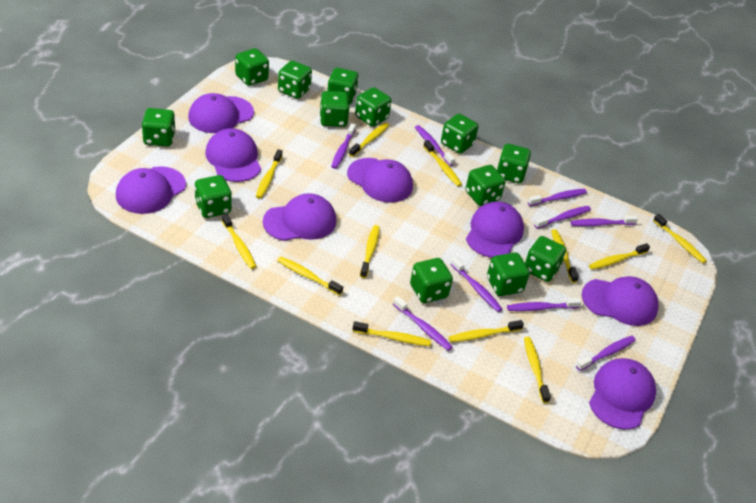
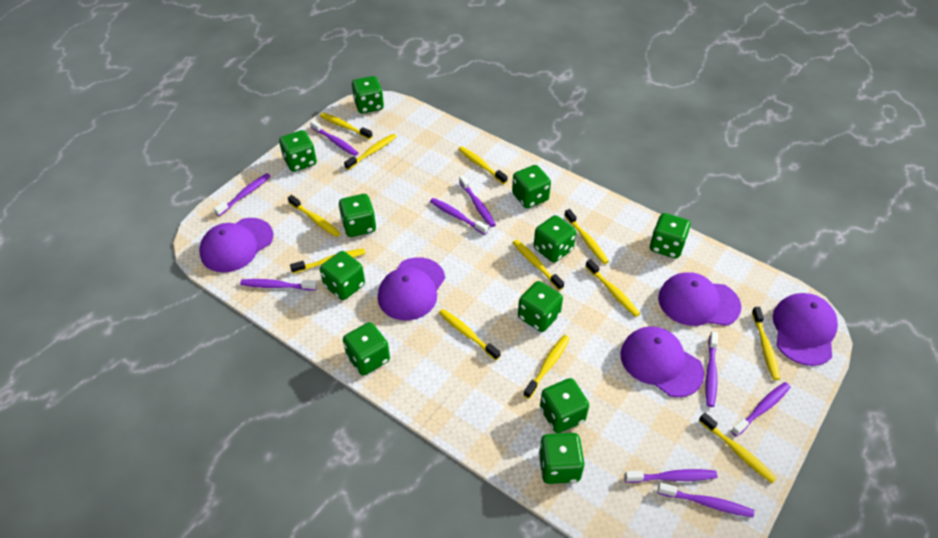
green dice: 13 -> 11
purple cap: 8 -> 5

